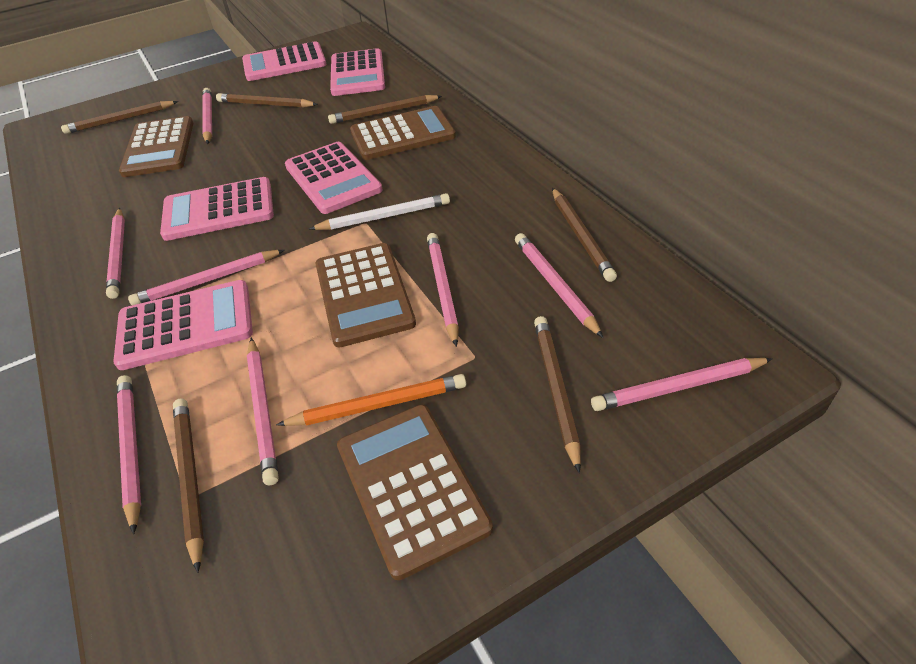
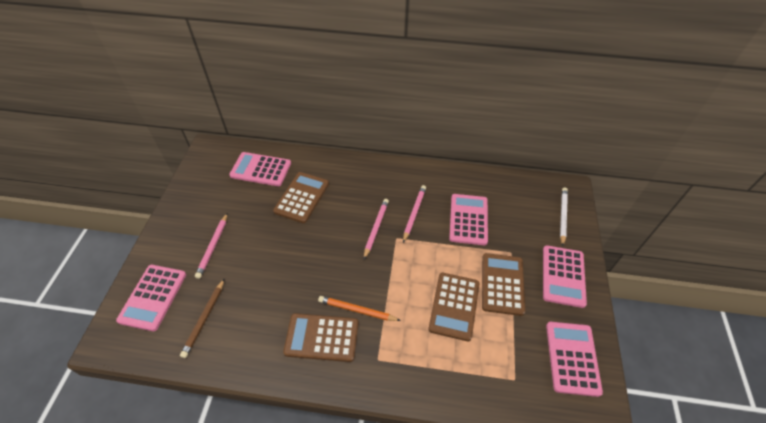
brown pencil: 6 -> 1
pink pencil: 8 -> 3

